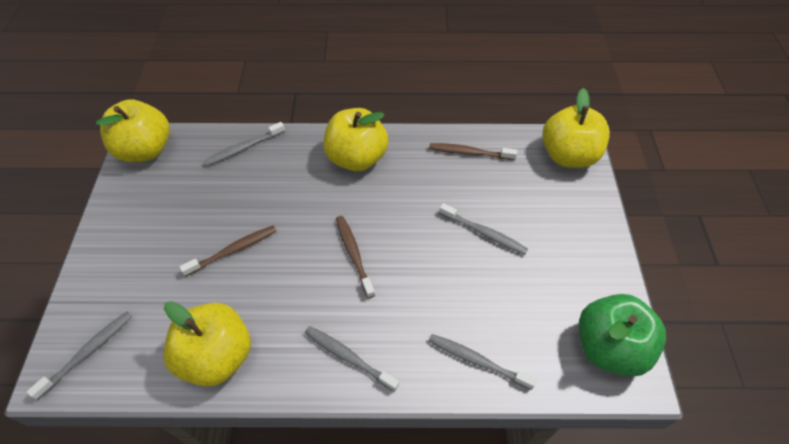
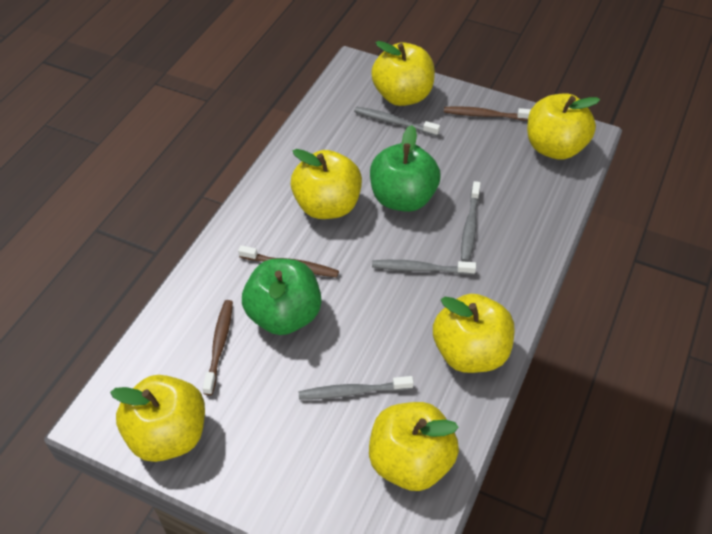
green apple: 1 -> 2
grey toothbrush: 5 -> 4
yellow apple: 4 -> 6

